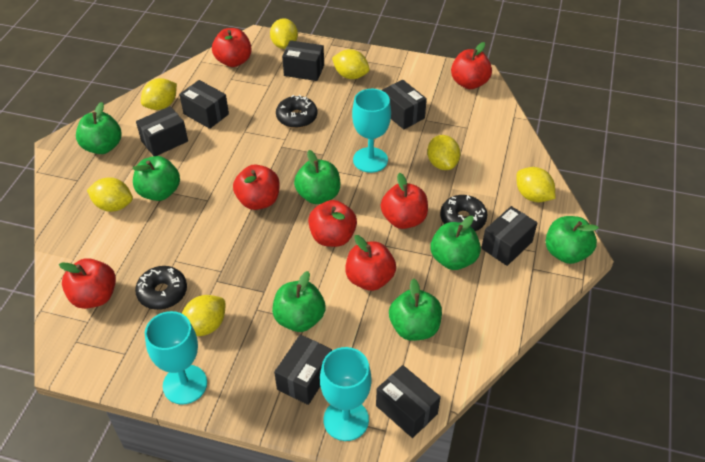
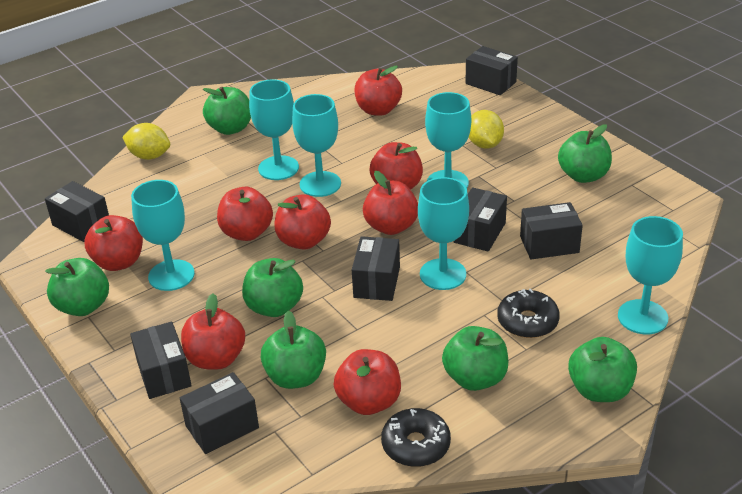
black donut: 3 -> 2
red apple: 7 -> 8
turquoise goblet: 3 -> 6
yellow lemon: 7 -> 2

